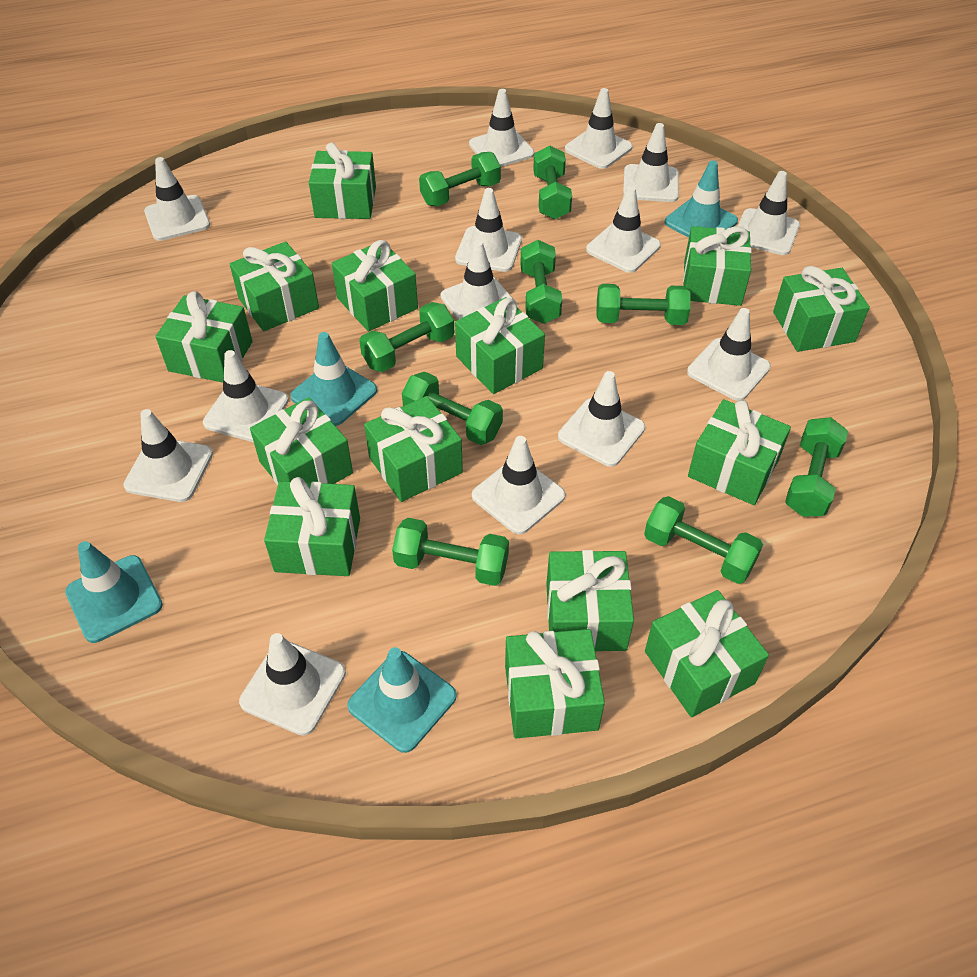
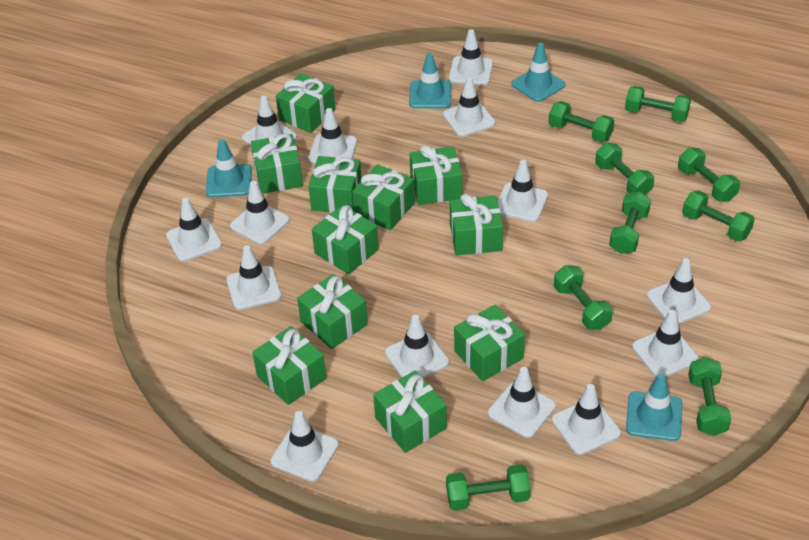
green gift: 14 -> 11

